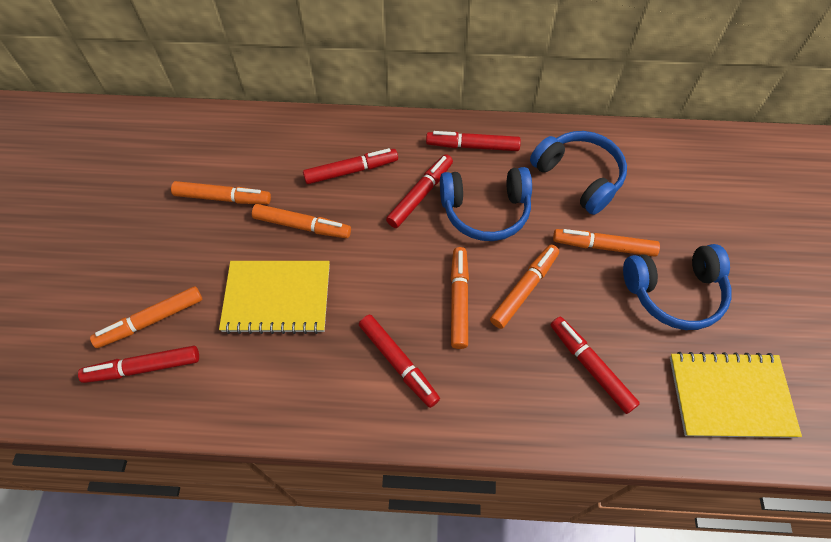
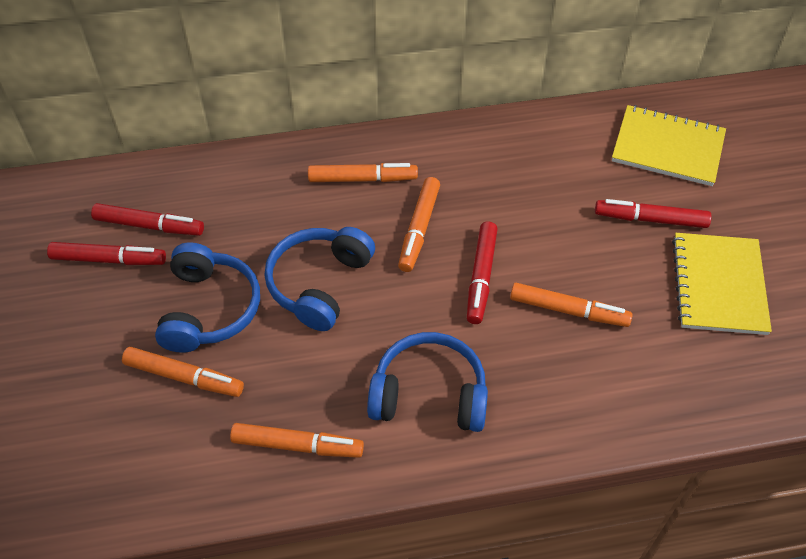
orange marker: 6 -> 5
red marker: 6 -> 4

